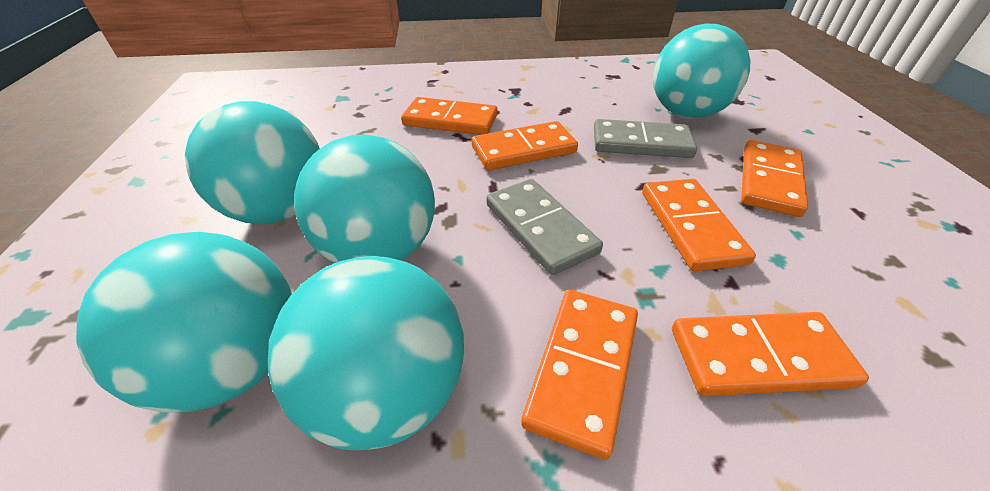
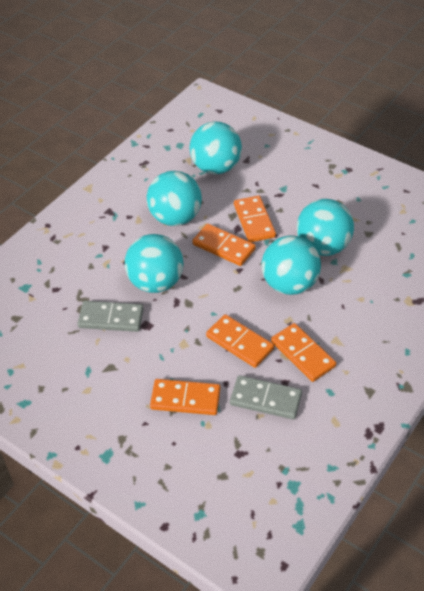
orange domino: 6 -> 5

